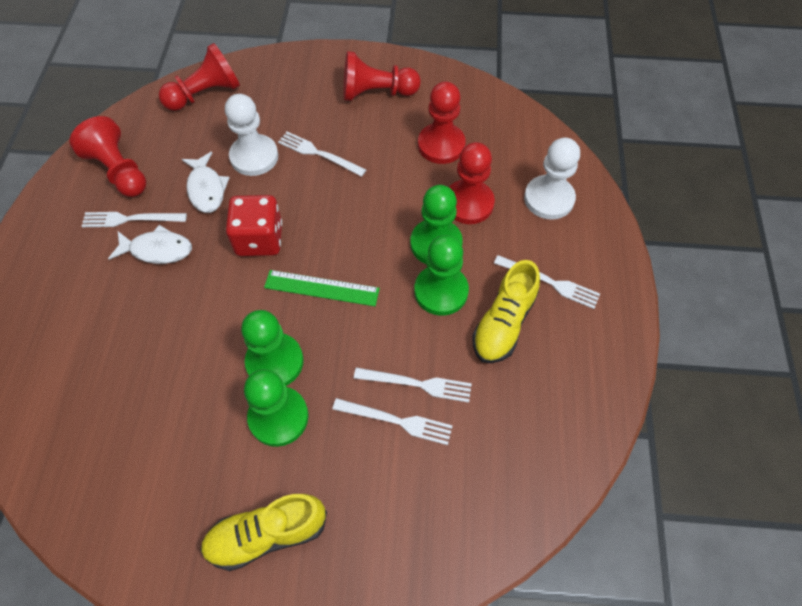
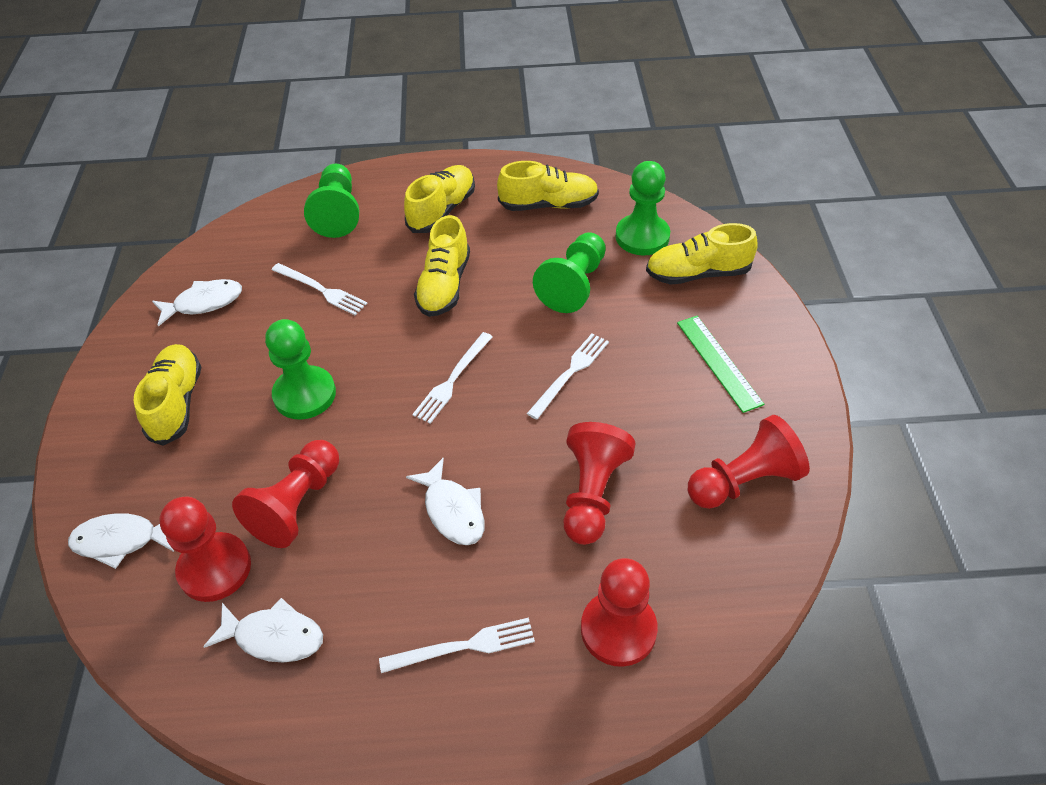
red dice: 1 -> 0
white fish: 2 -> 4
white fork: 5 -> 4
white pawn: 2 -> 0
yellow shoe: 2 -> 5

